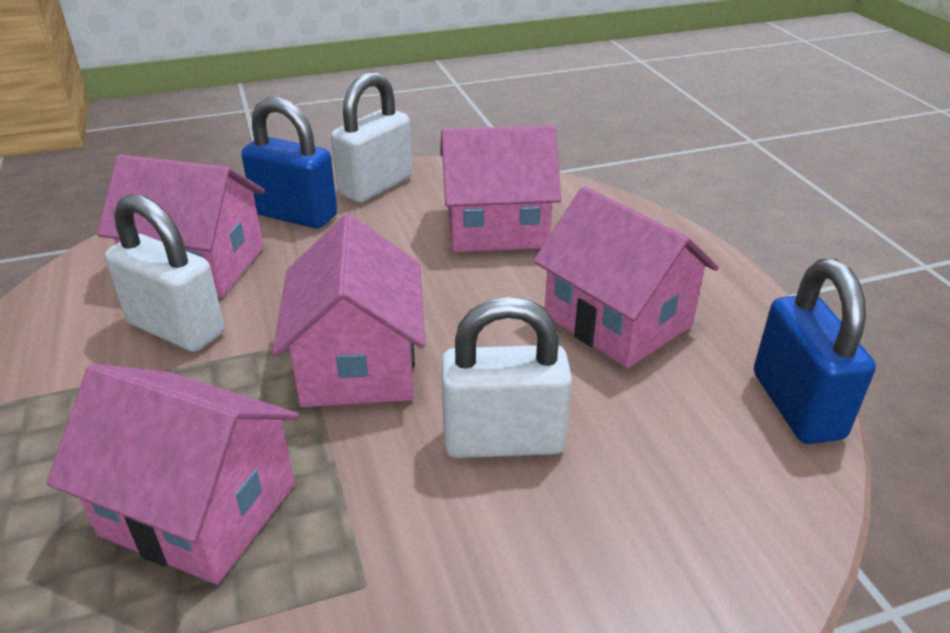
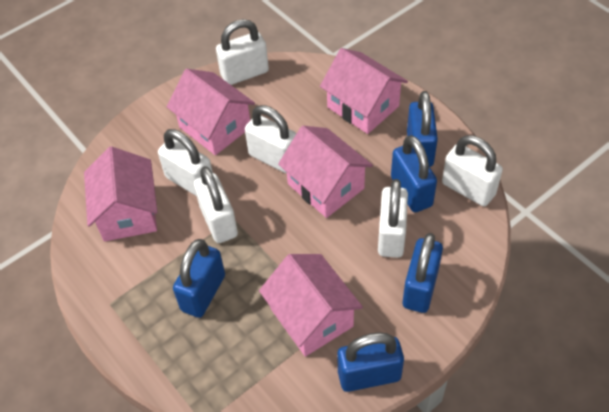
blue padlock: 2 -> 5
white padlock: 3 -> 6

